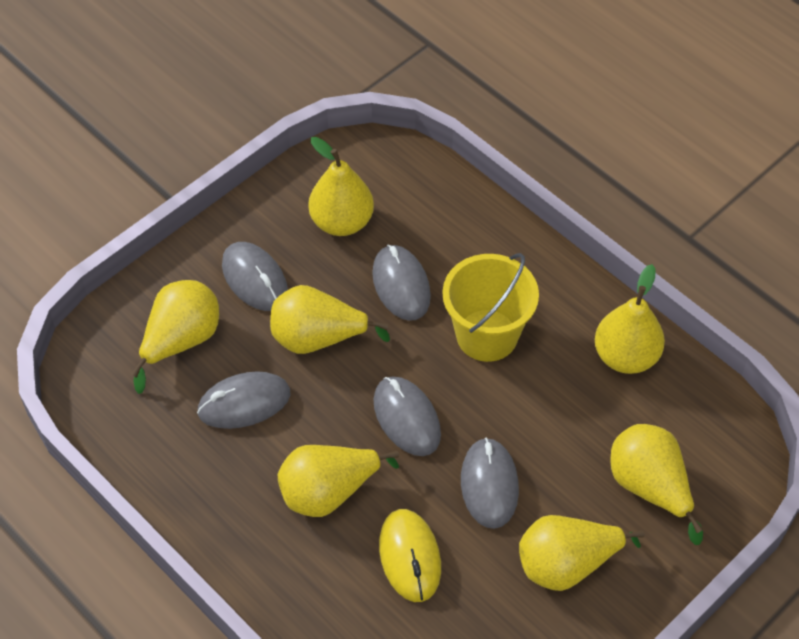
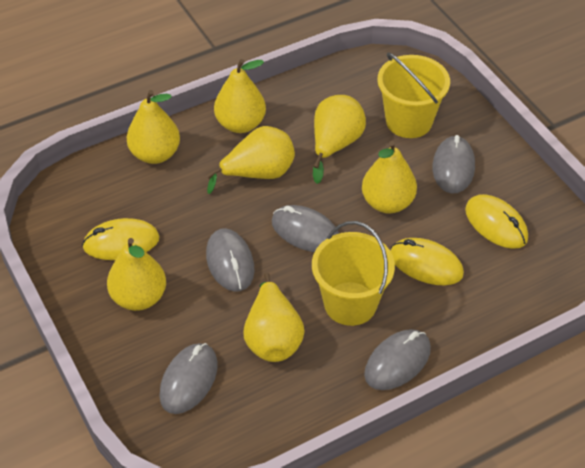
yellow bucket: 1 -> 2
yellow mouse: 1 -> 3

